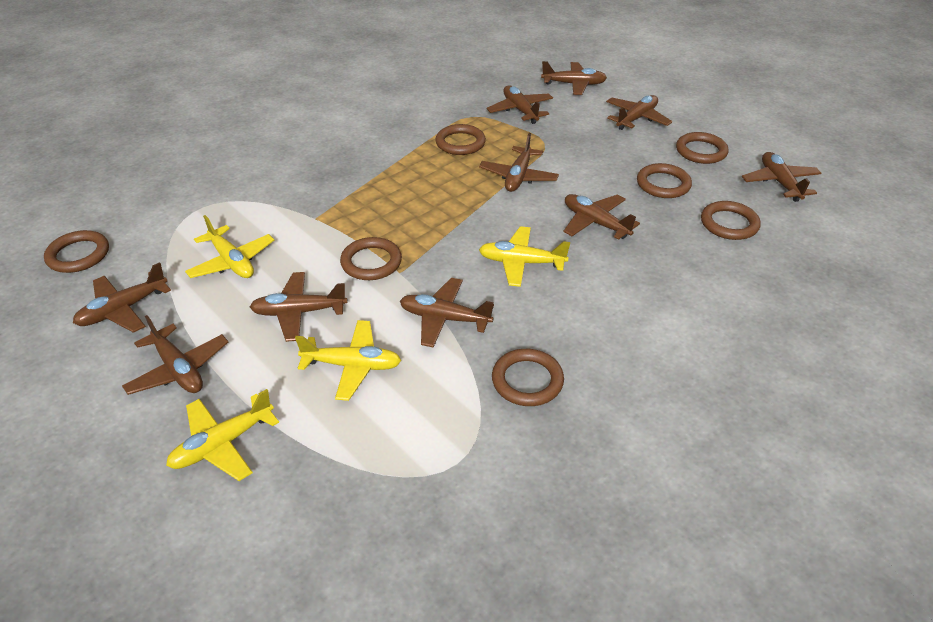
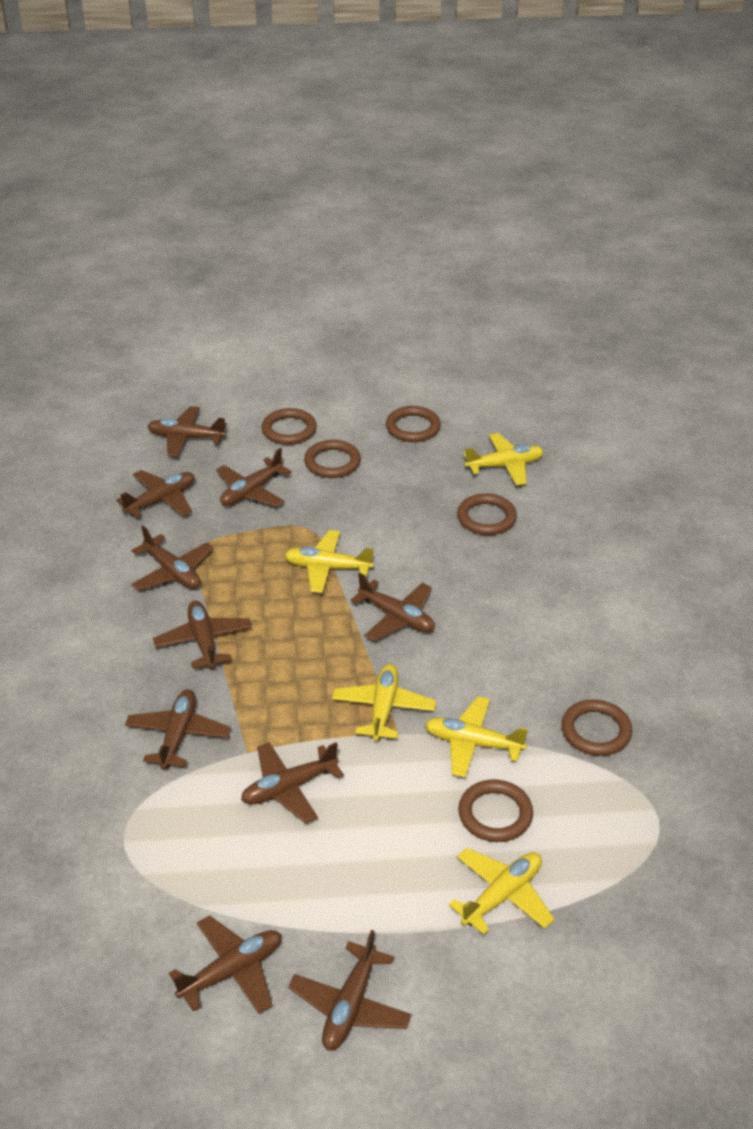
brown ring: 7 -> 6
yellow plane: 4 -> 5

